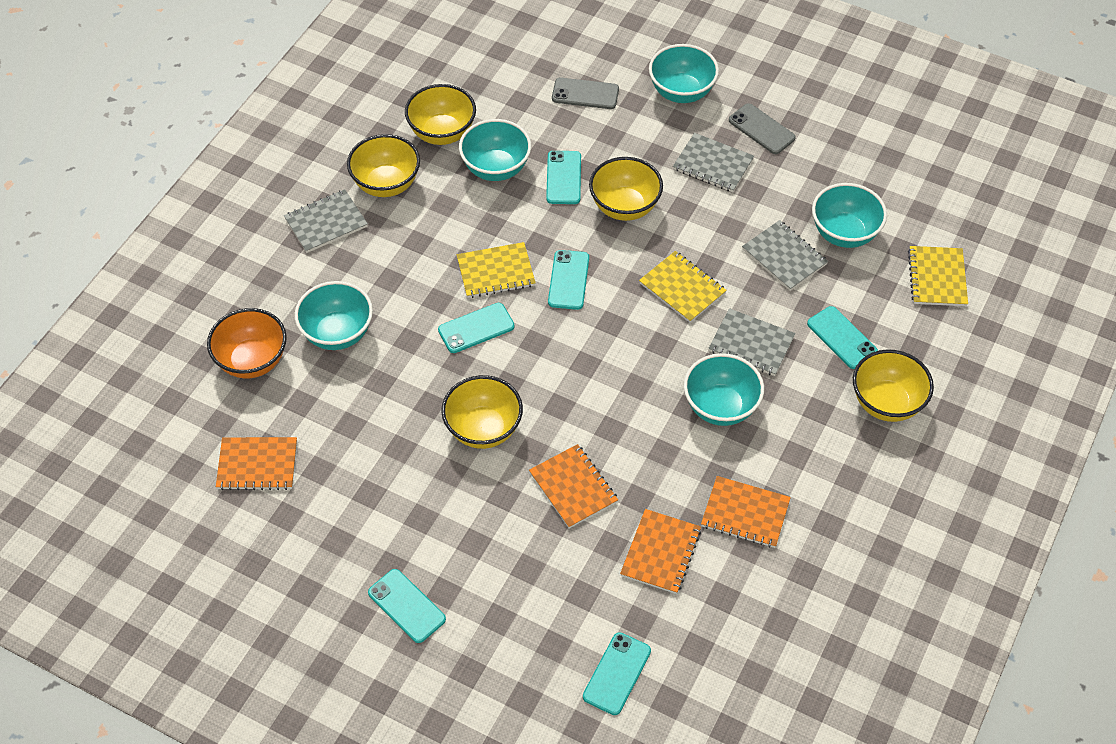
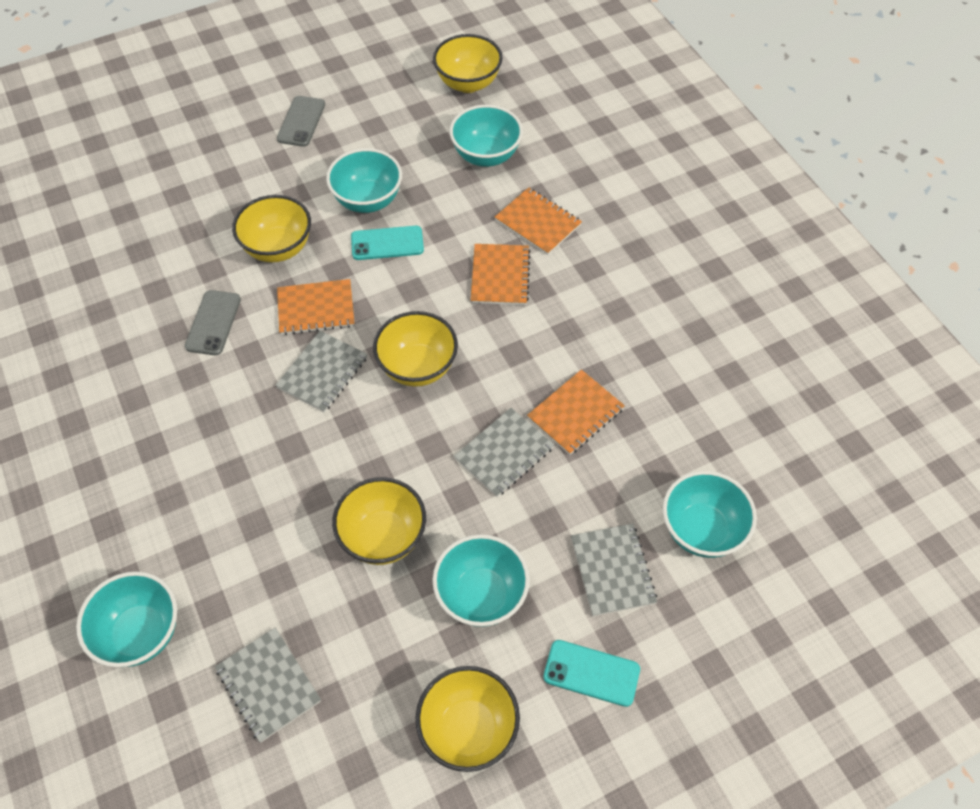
orange bowl: 1 -> 0
turquoise phone: 6 -> 2
yellow notebook: 3 -> 0

